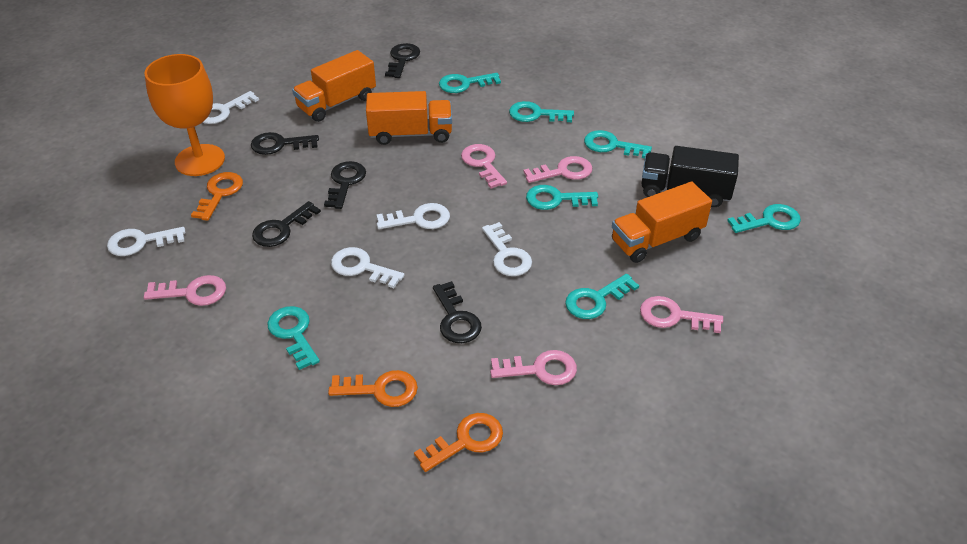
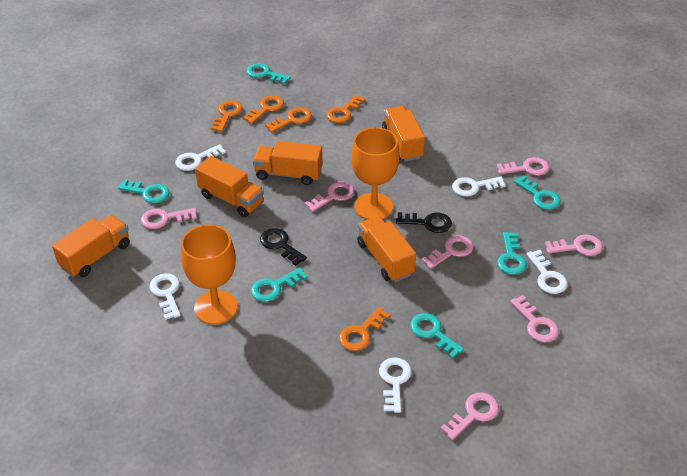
black key: 5 -> 2
black truck: 1 -> 0
orange goblet: 1 -> 2
orange key: 3 -> 5
orange truck: 3 -> 5
pink key: 5 -> 7
turquoise key: 7 -> 6

